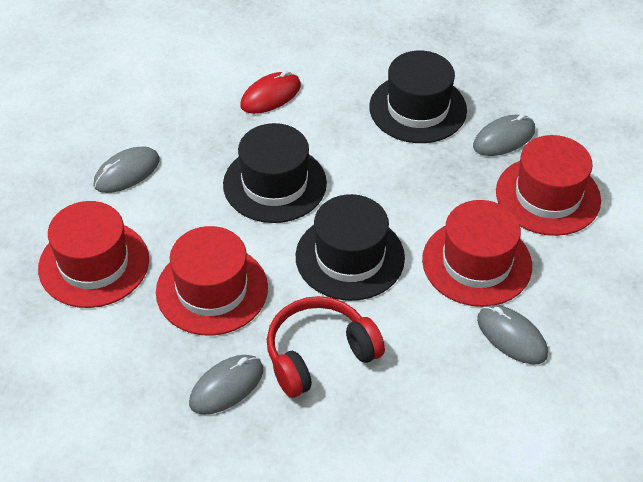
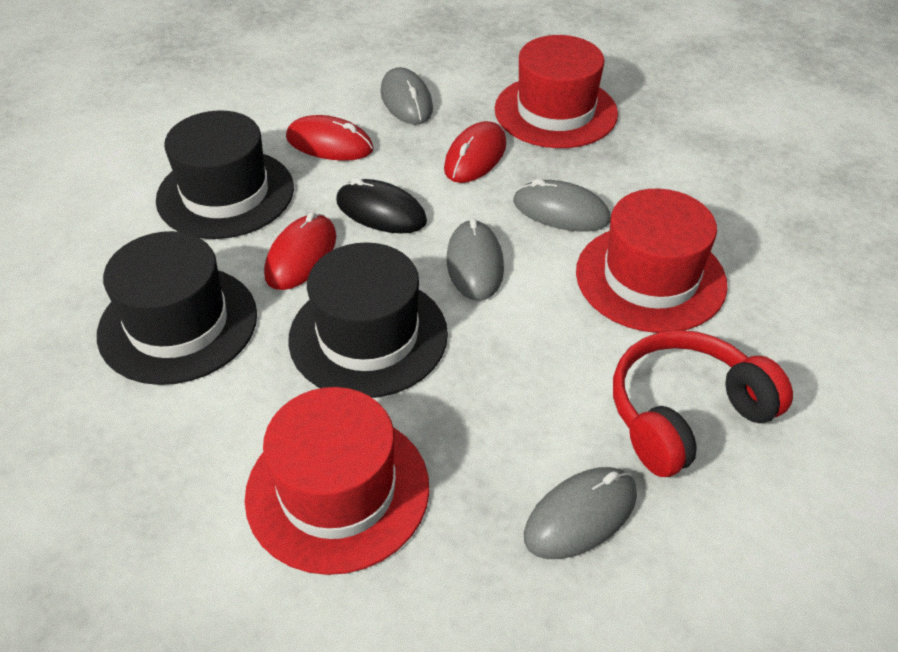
black mouse: 0 -> 1
red hat: 4 -> 3
red mouse: 1 -> 3

